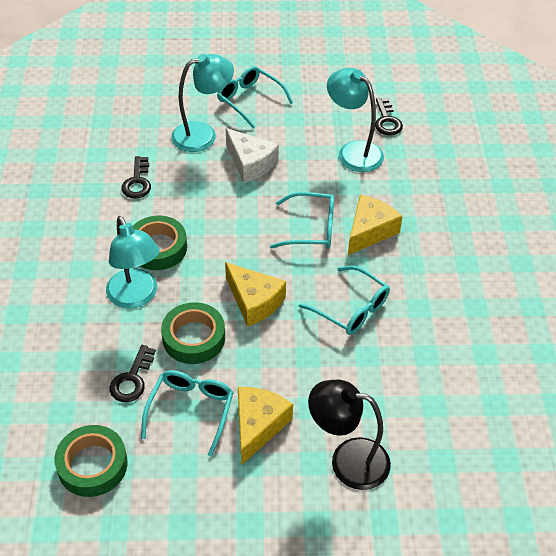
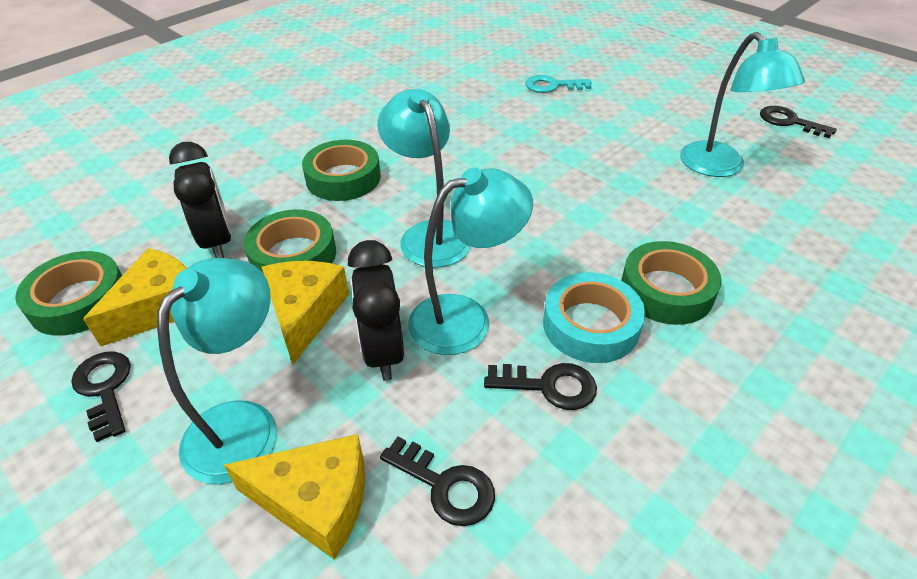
black clock: 0 -> 2
black key: 3 -> 4
black lamp: 1 -> 0
green tape: 3 -> 4
turquoise glasses: 4 -> 0
turquoise key: 0 -> 1
turquoise lamp: 3 -> 4
turquoise tape: 0 -> 1
white cheese: 1 -> 0

